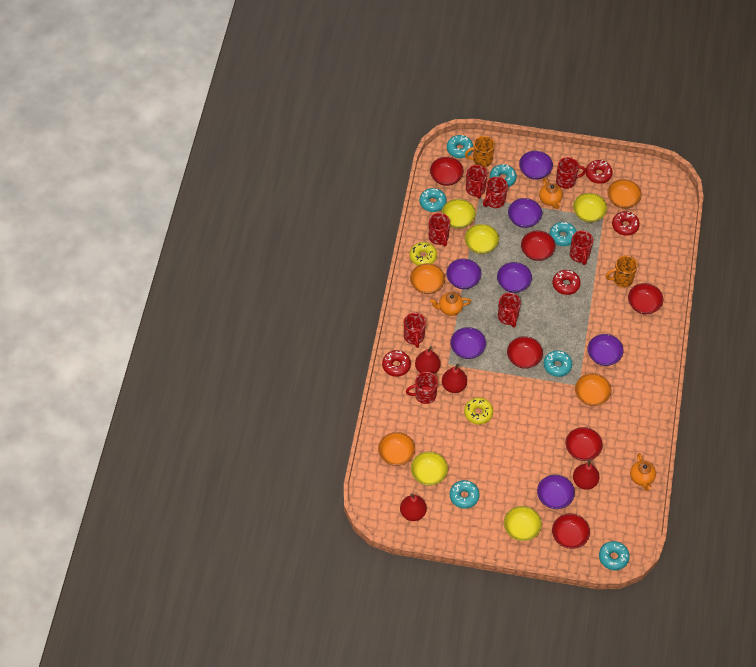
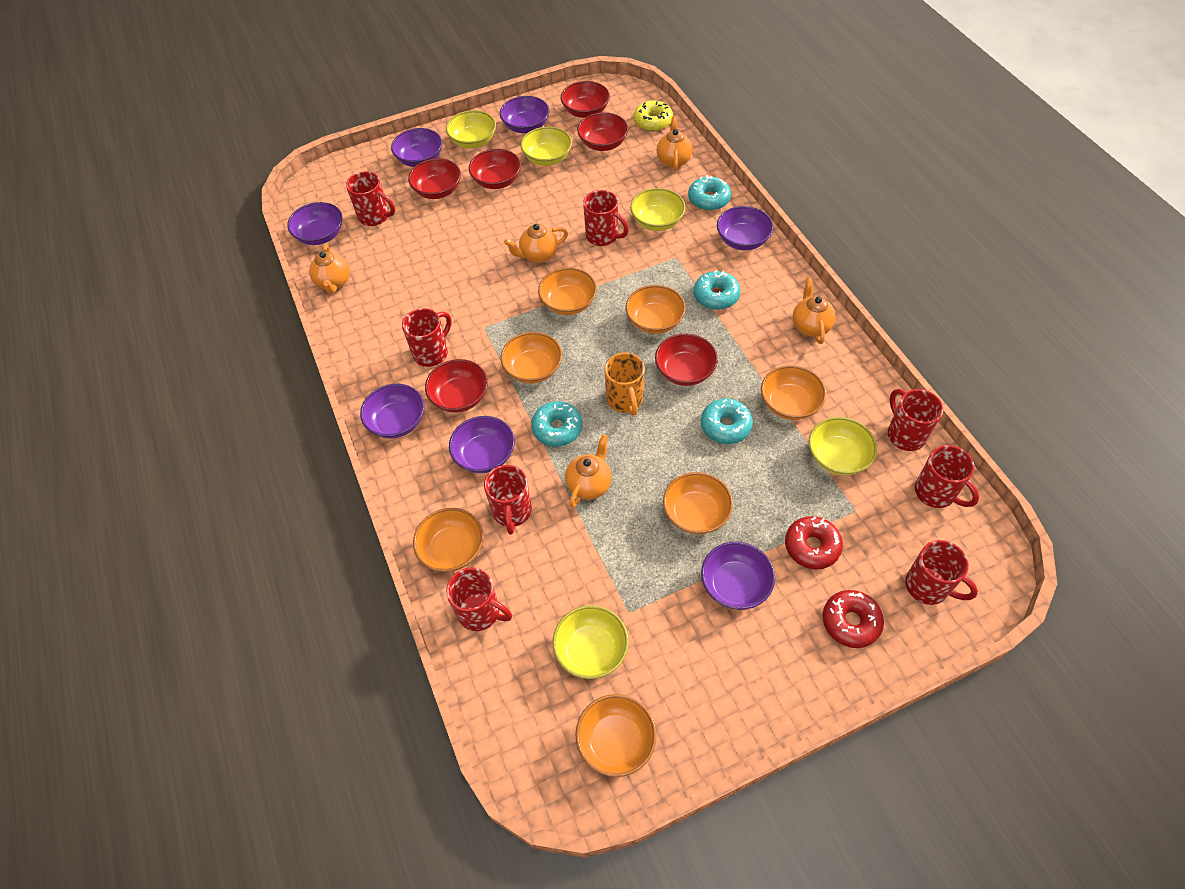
orange bowl: 4 -> 7
orange mug: 2 -> 1
orange teapot: 3 -> 5
red donut: 4 -> 2
red pear: 4 -> 0
turquoise donut: 7 -> 4
yellow donut: 2 -> 1

